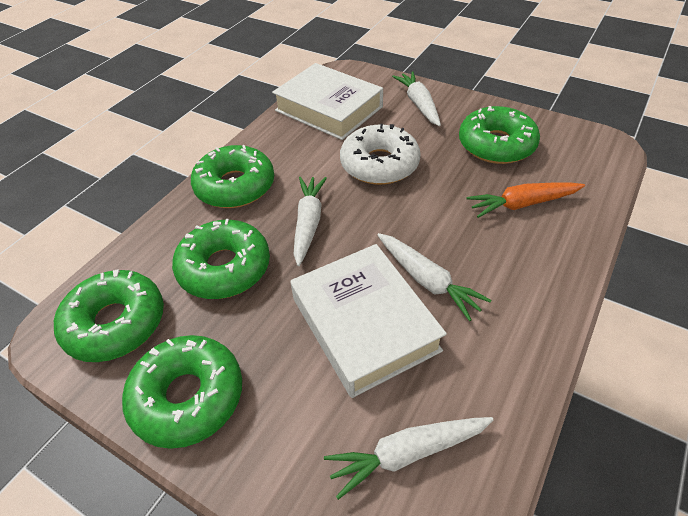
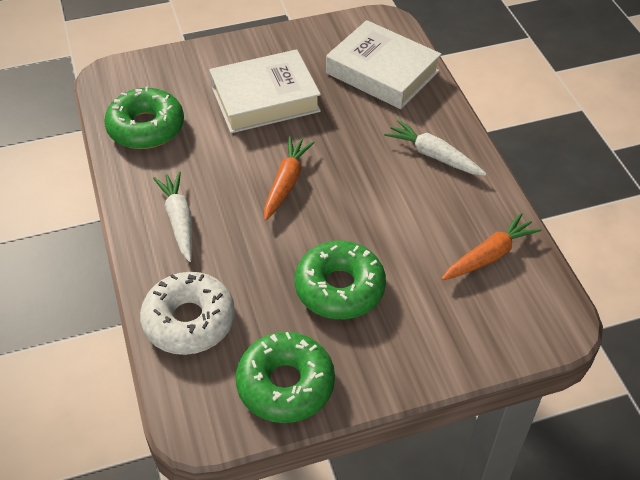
green donut: 5 -> 3
orange carrot: 1 -> 2
white carrot: 4 -> 2

